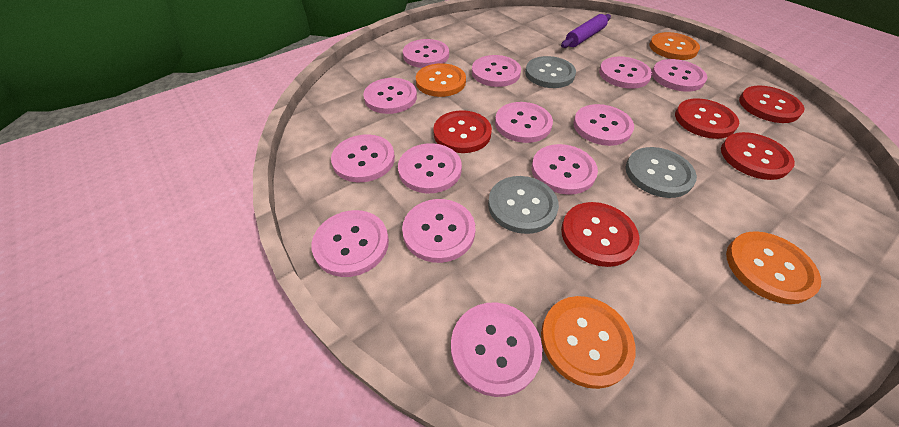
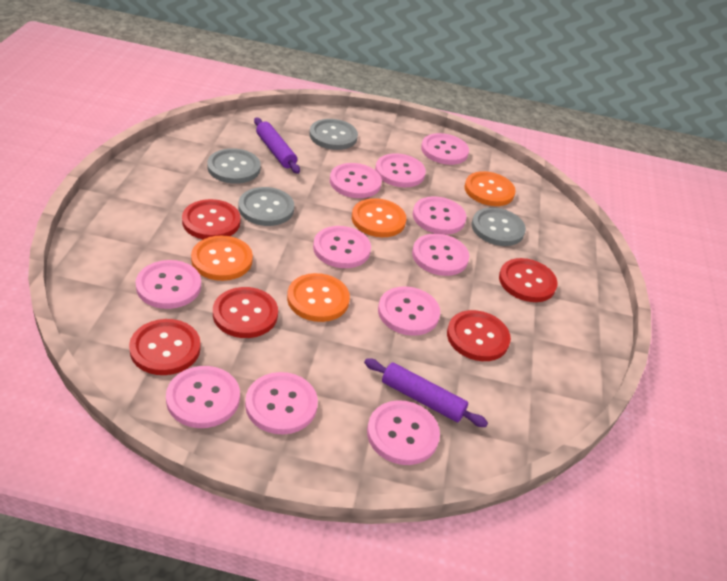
grey button: 3 -> 4
pink button: 13 -> 11
purple rolling pin: 1 -> 2

